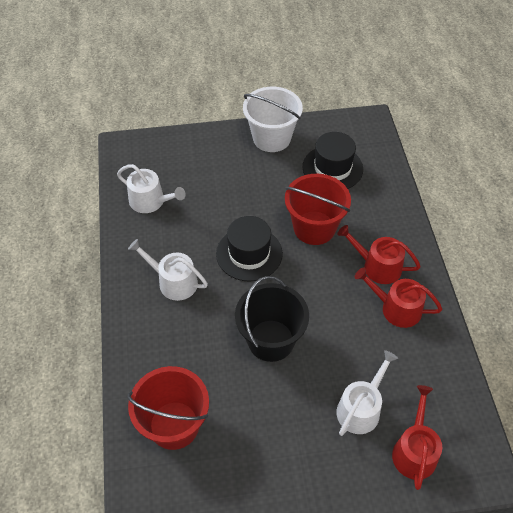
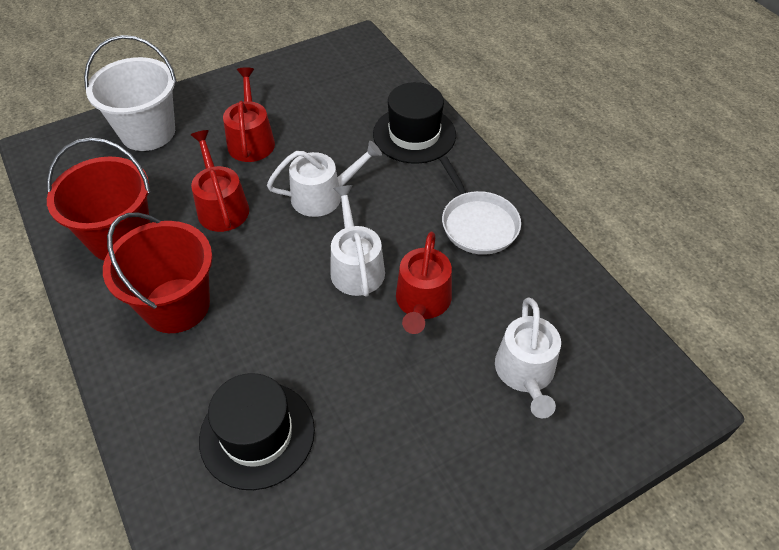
black bucket: 1 -> 0
white pan: 0 -> 1

